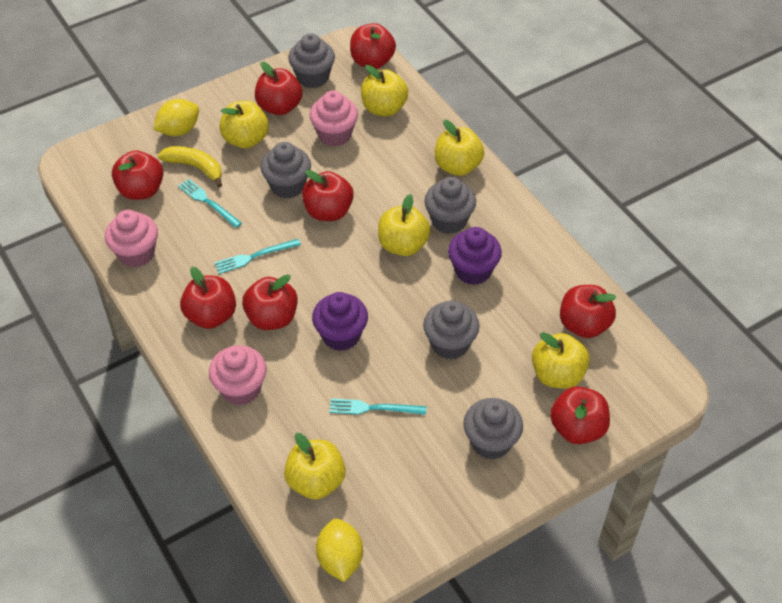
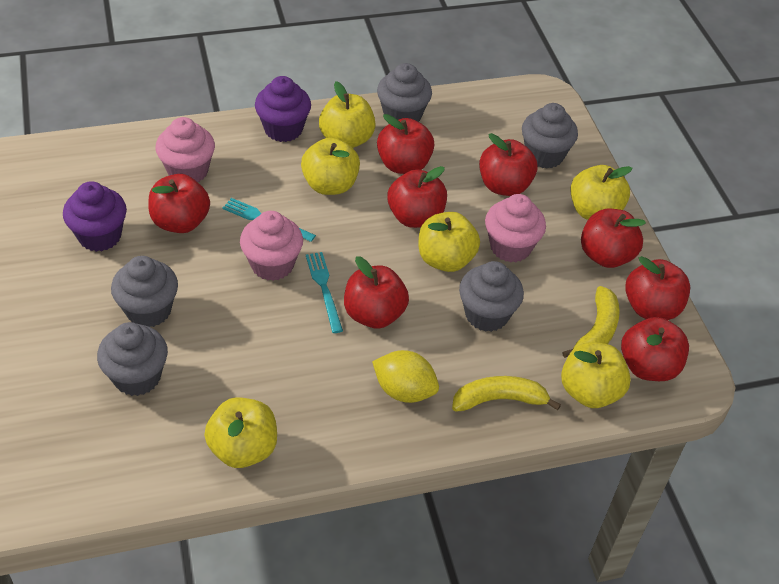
turquoise fork: 3 -> 2
yellow banana: 1 -> 2
yellow lemon: 2 -> 1

